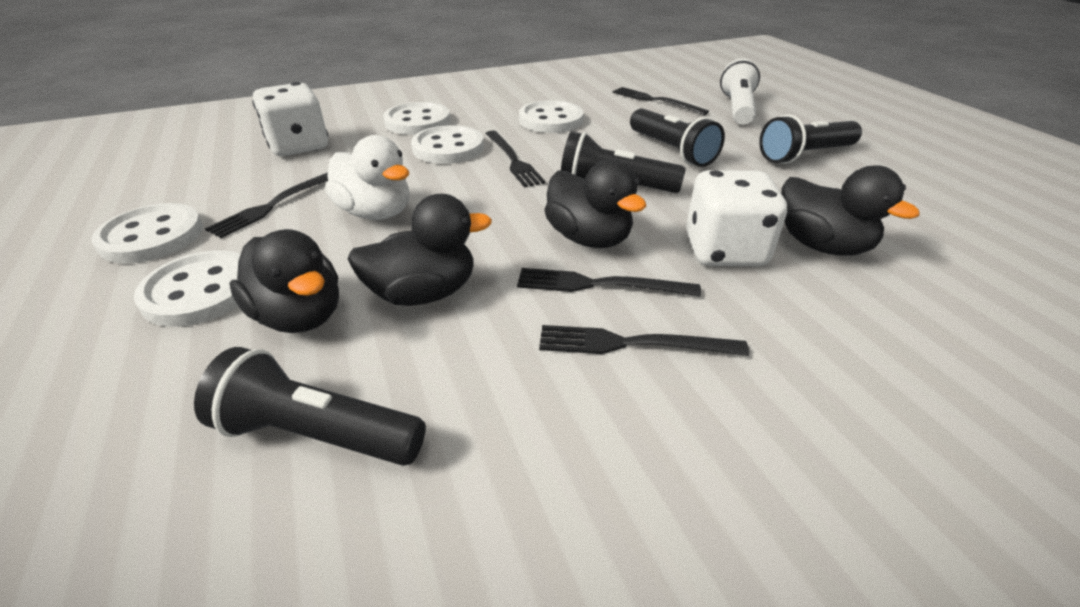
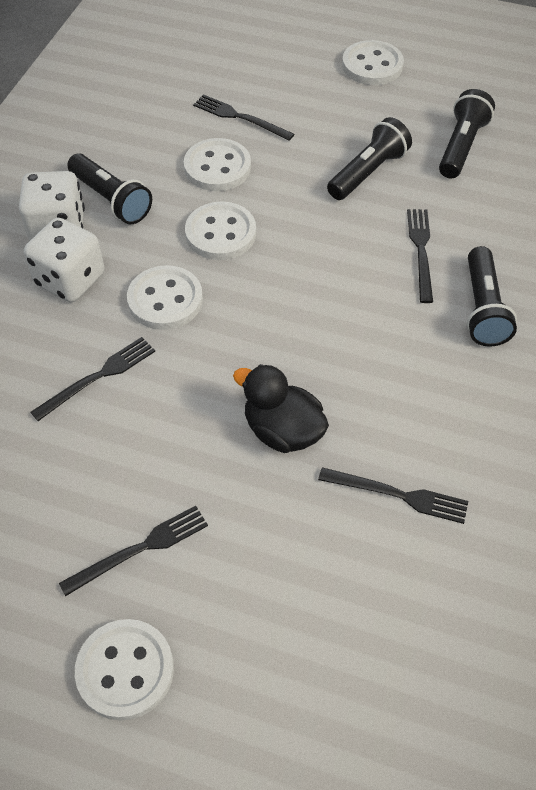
black duck: 4 -> 1
white duck: 1 -> 0
white flashlight: 1 -> 0

